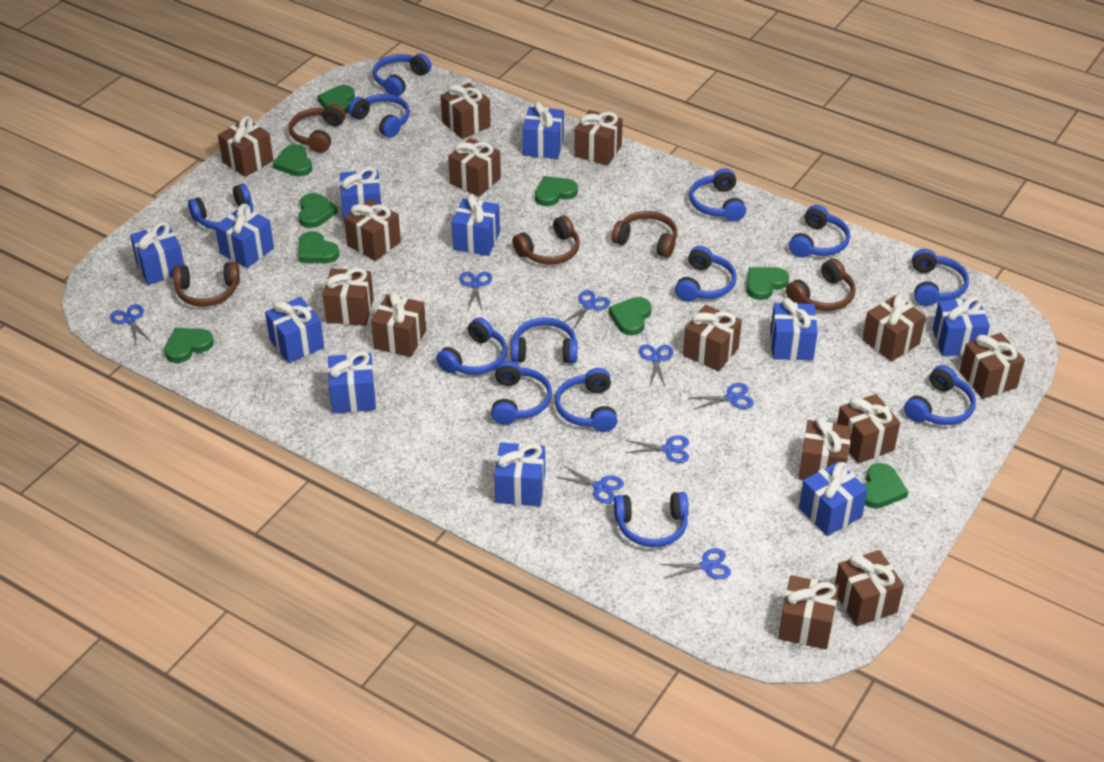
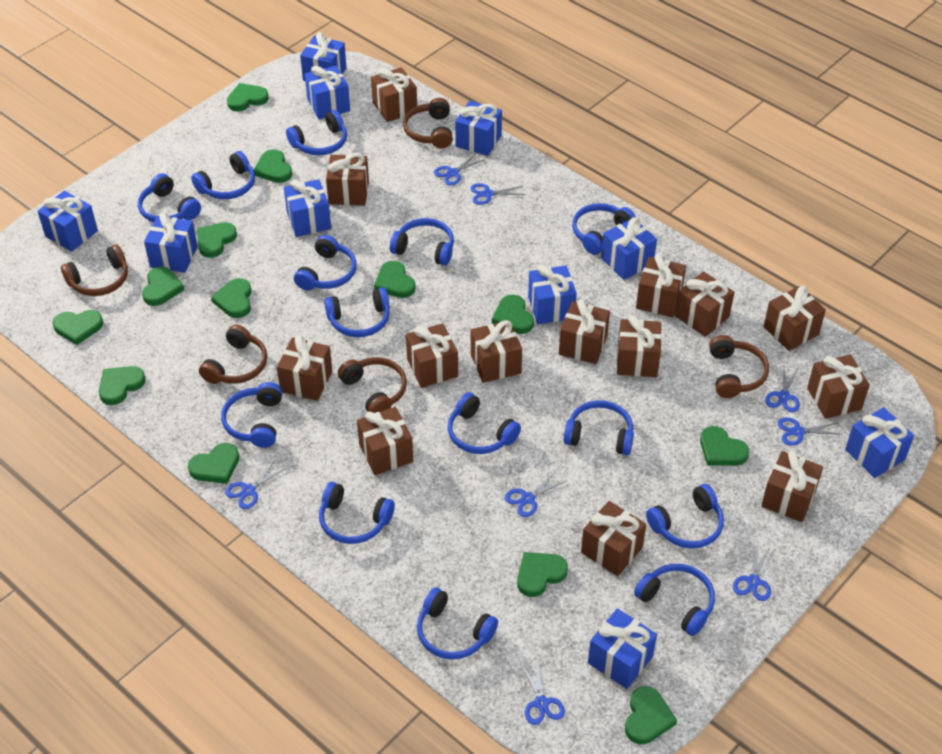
blue gift: 11 -> 10
blue headphones: 13 -> 14
green heart: 9 -> 13

